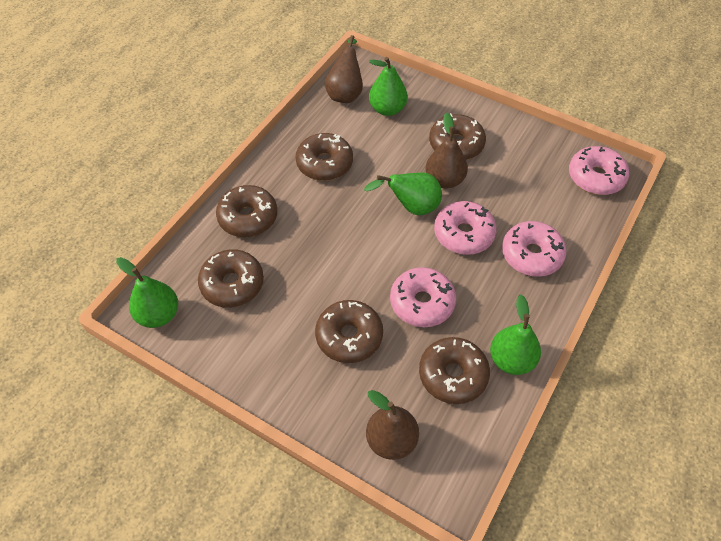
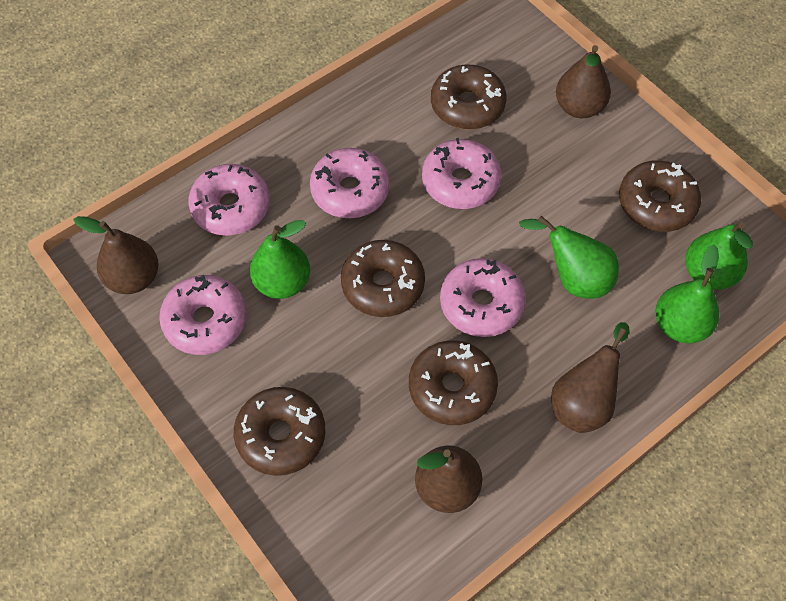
brown donut: 6 -> 5
brown pear: 3 -> 4
pink donut: 4 -> 5

